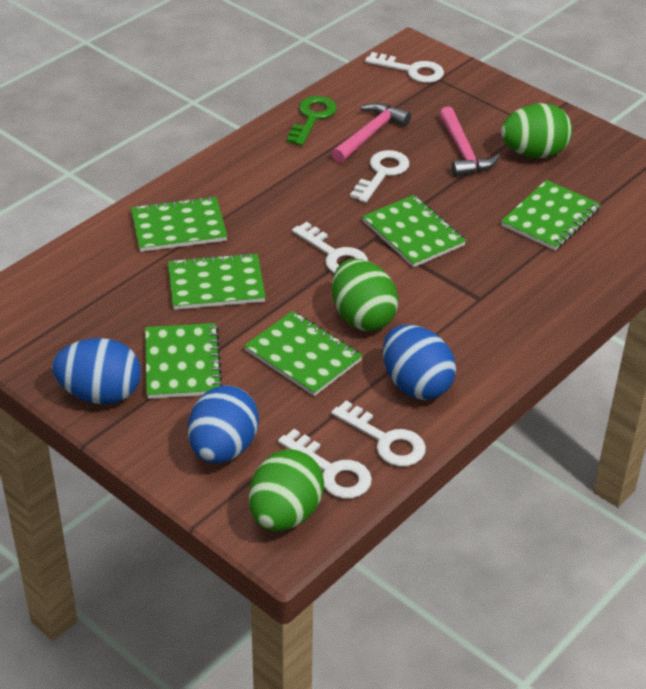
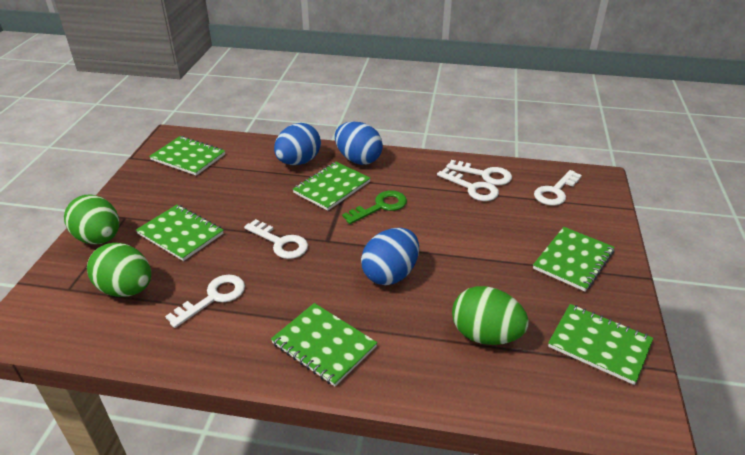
pink hammer: 2 -> 0

